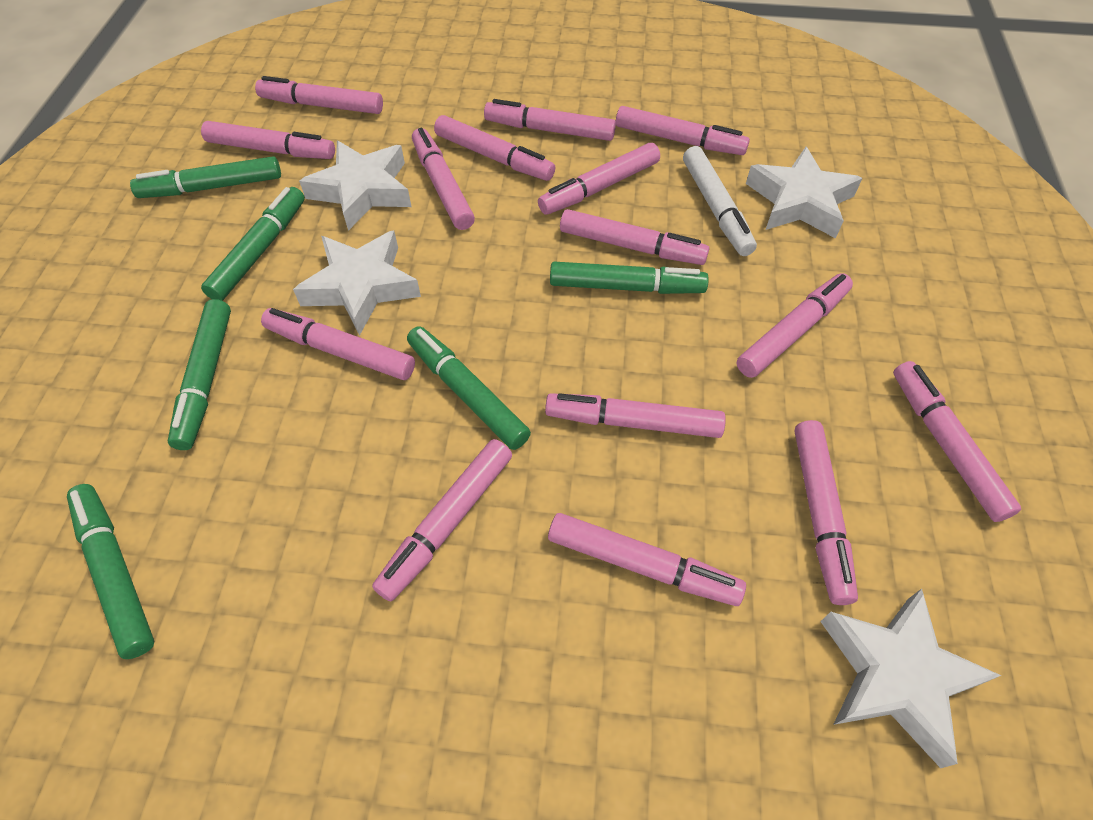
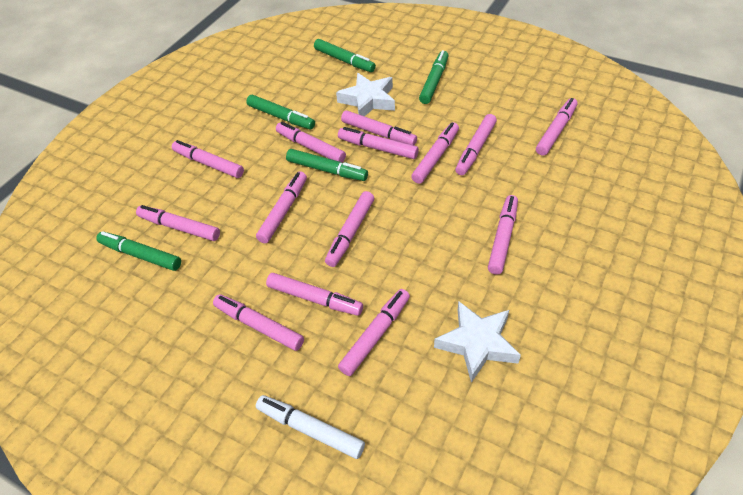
green marker: 6 -> 5
pink marker: 15 -> 14
white star: 4 -> 2

